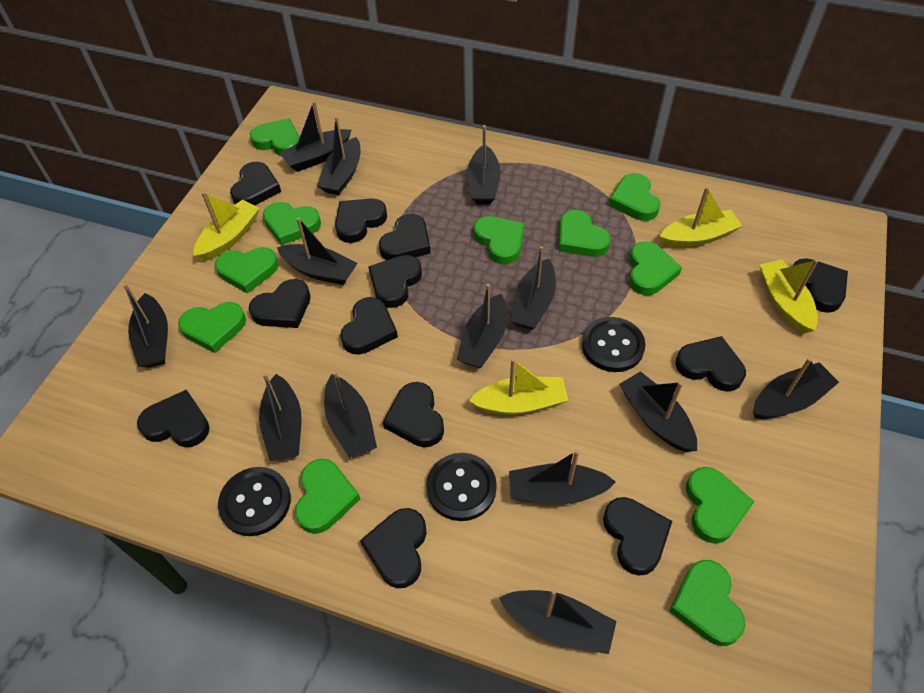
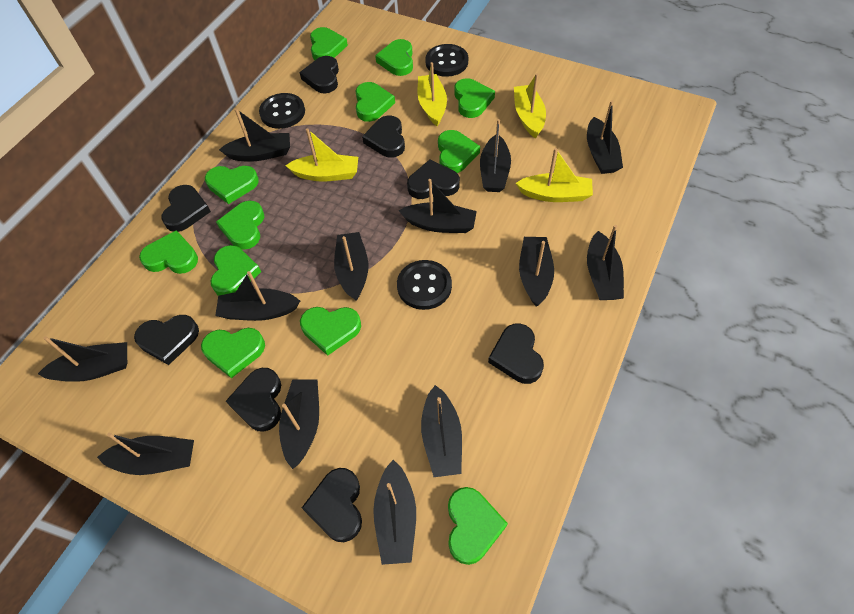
black heart: 12 -> 8
green heart: 11 -> 12

